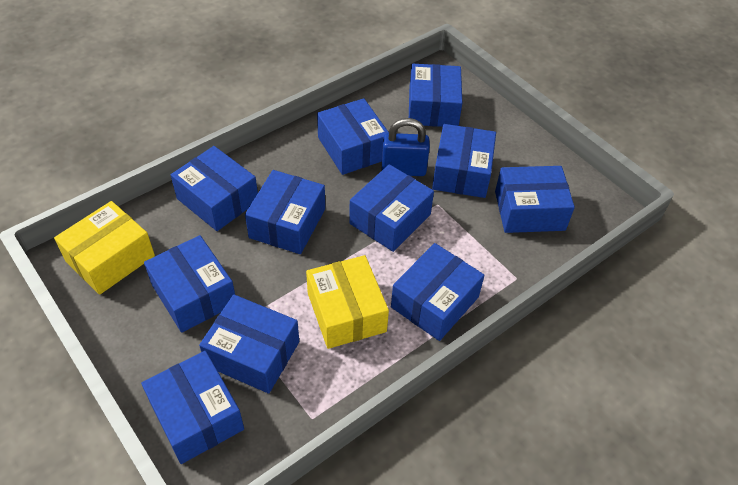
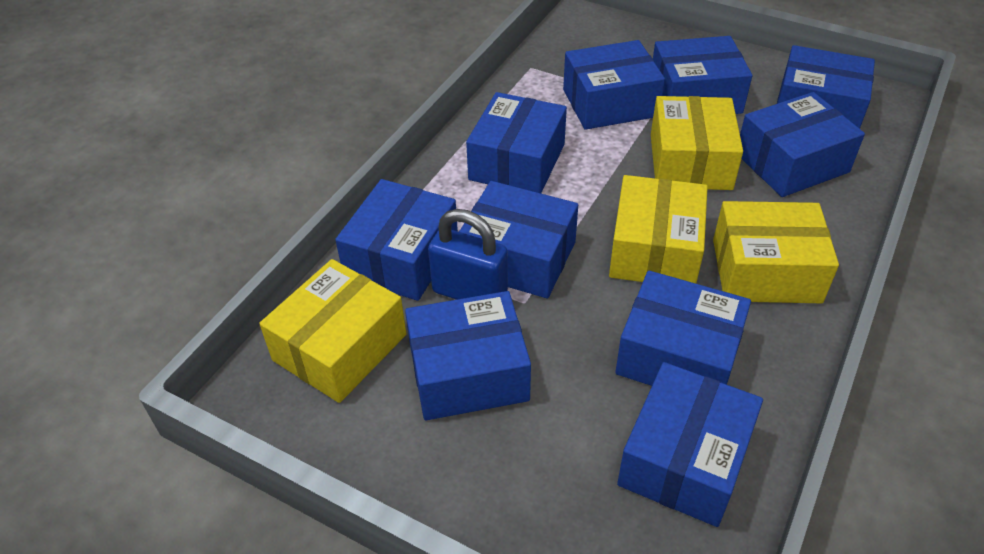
blue box: 11 -> 10
yellow box: 2 -> 4

